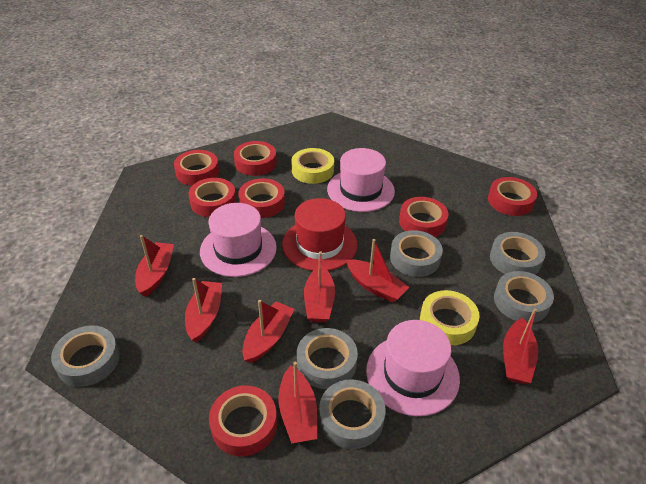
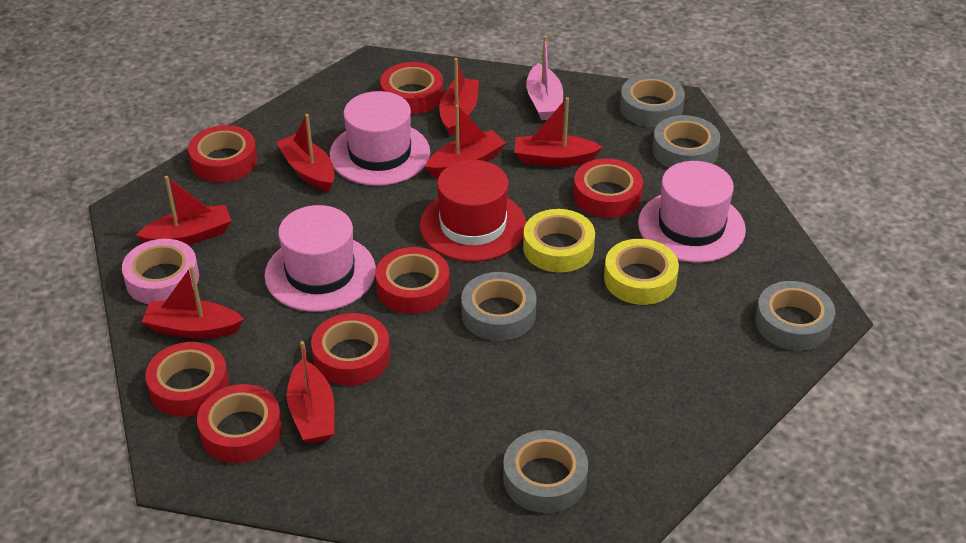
grey tape: 6 -> 5
pink boat: 0 -> 1
pink tape: 0 -> 1

